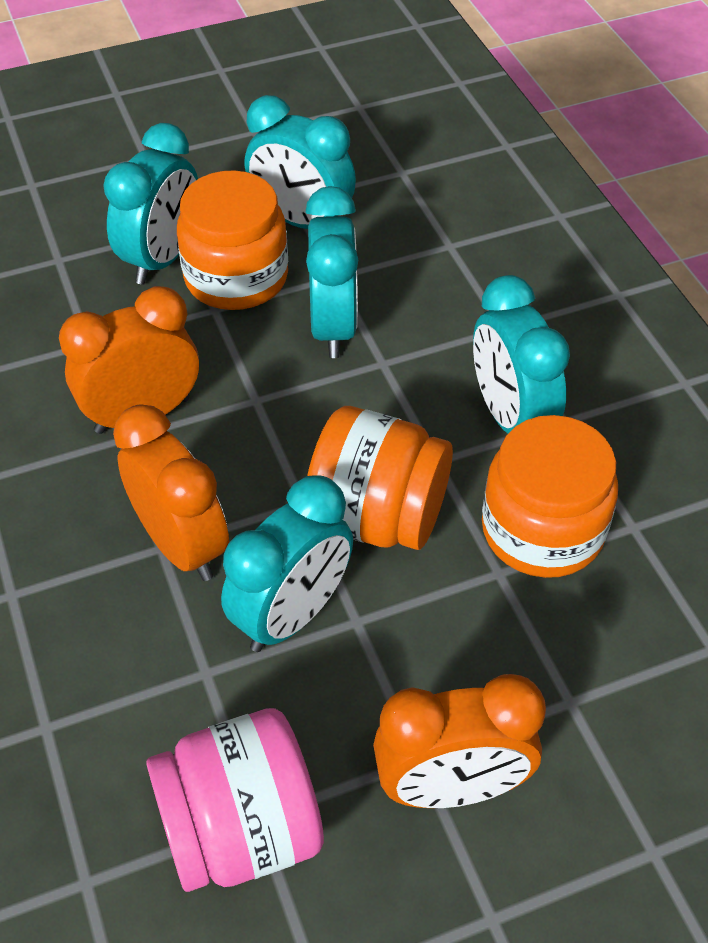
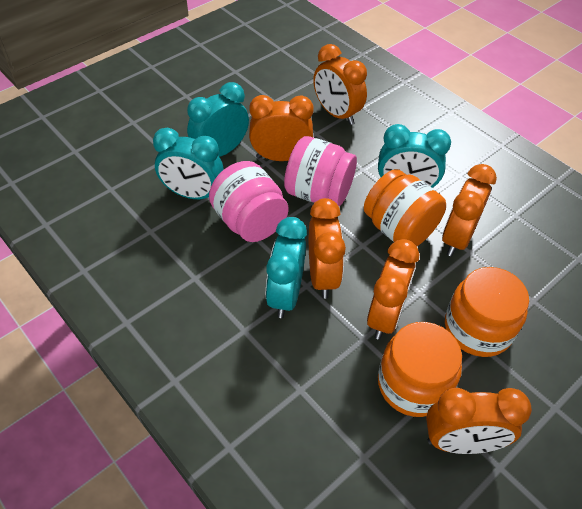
orange clock: 3 -> 6
pink jar: 1 -> 2
turquoise clock: 5 -> 4

